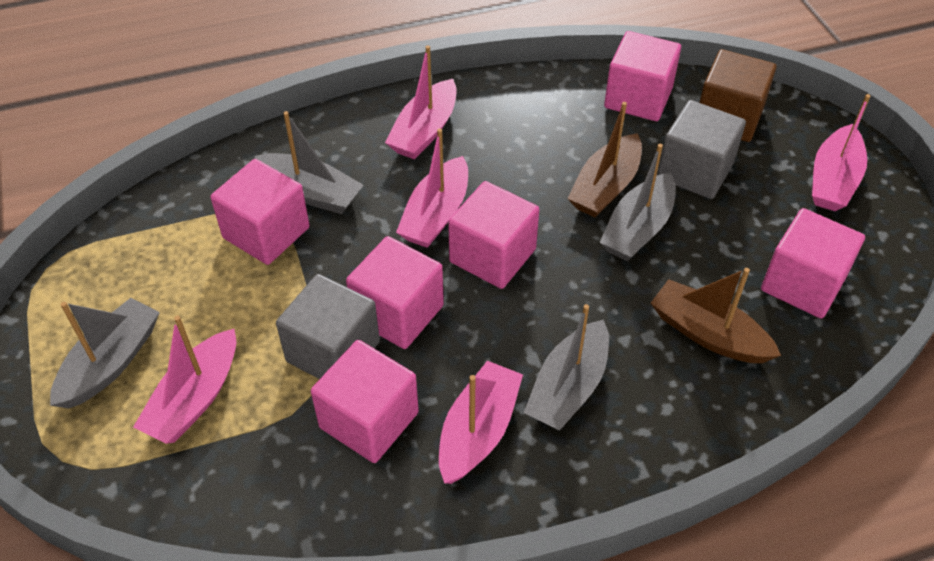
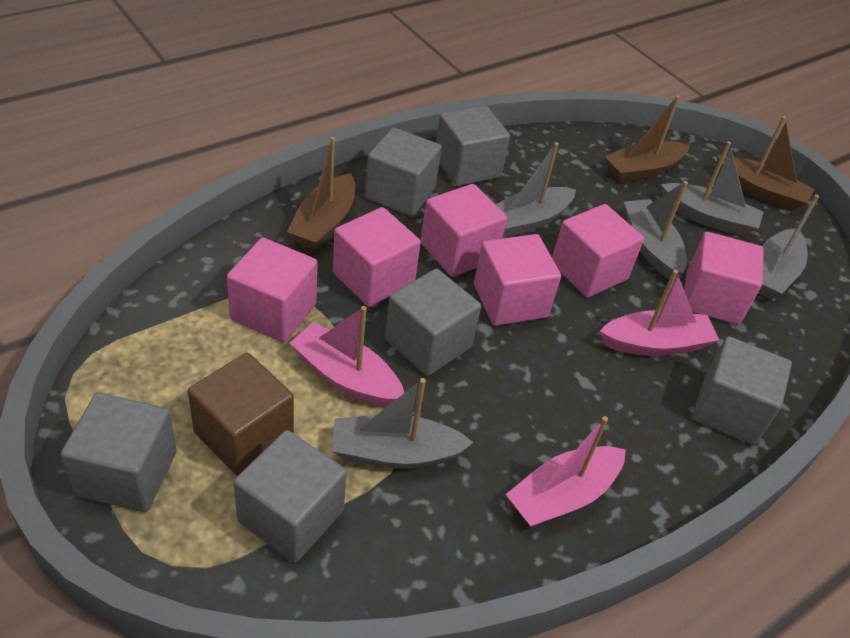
brown boat: 2 -> 3
grey boat: 4 -> 5
grey cube: 2 -> 6
pink boat: 5 -> 3

